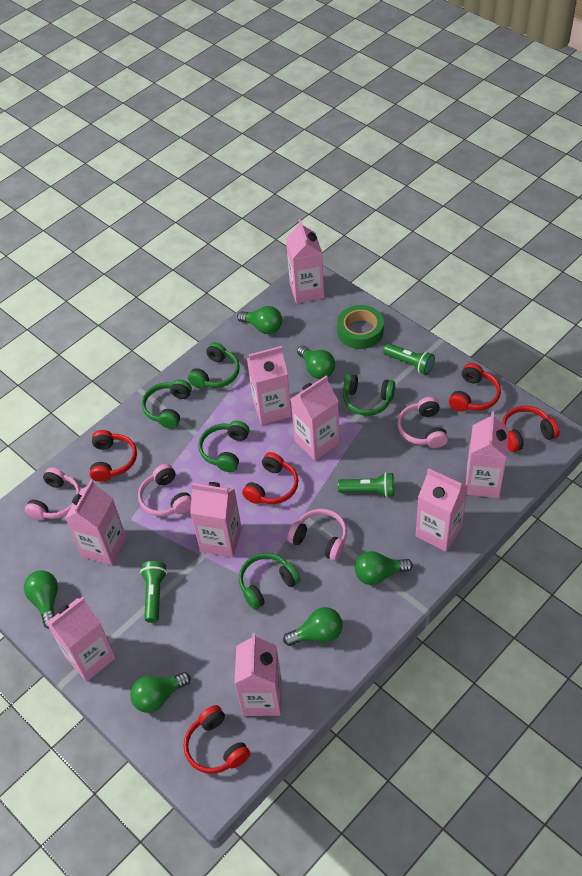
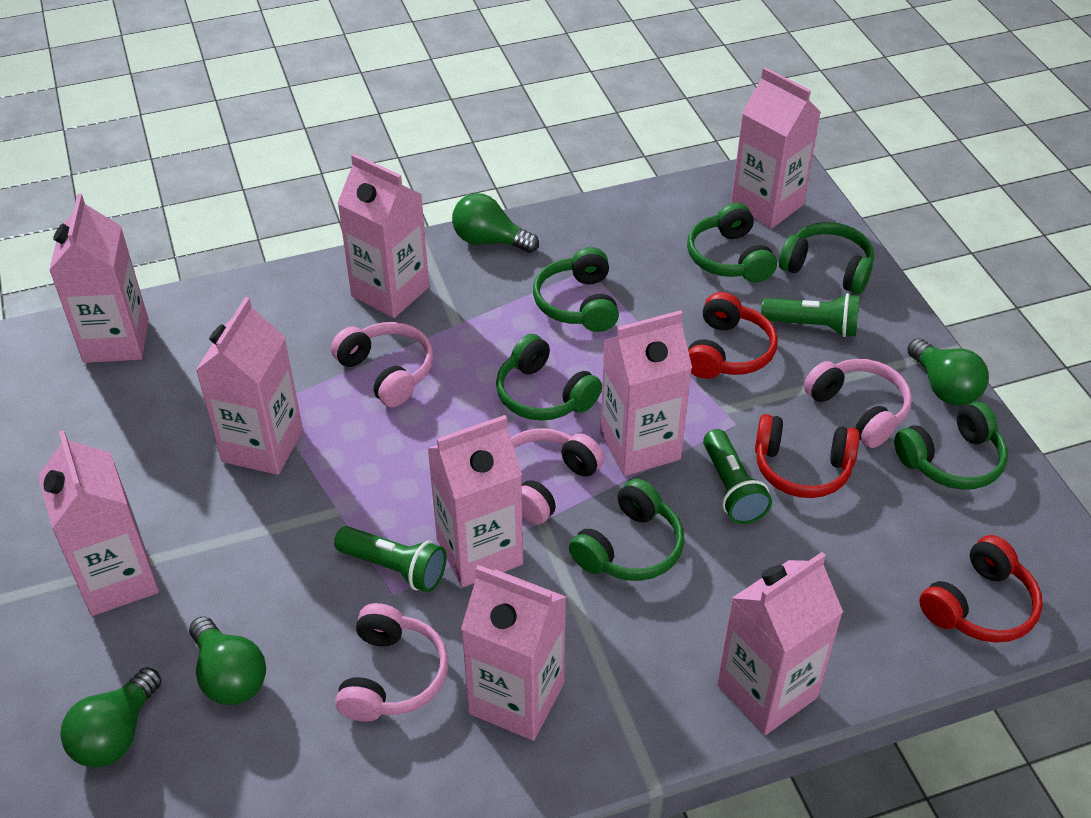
green headphones: 5 -> 6
green light bulb: 6 -> 4
green tape: 1 -> 0
red headphones: 5 -> 3

